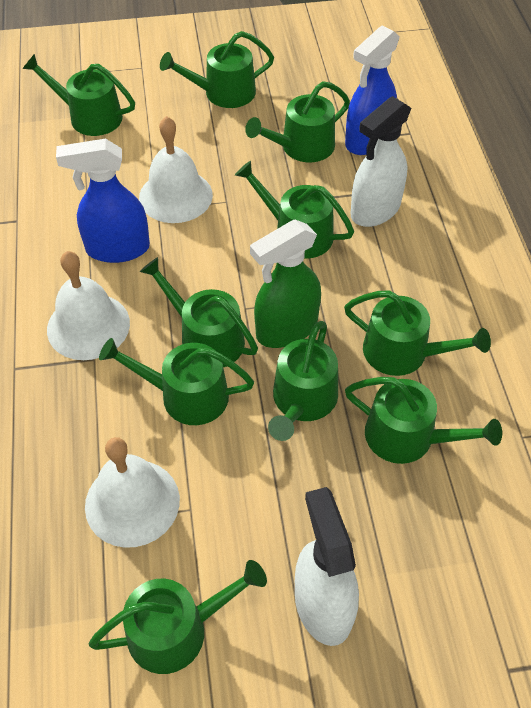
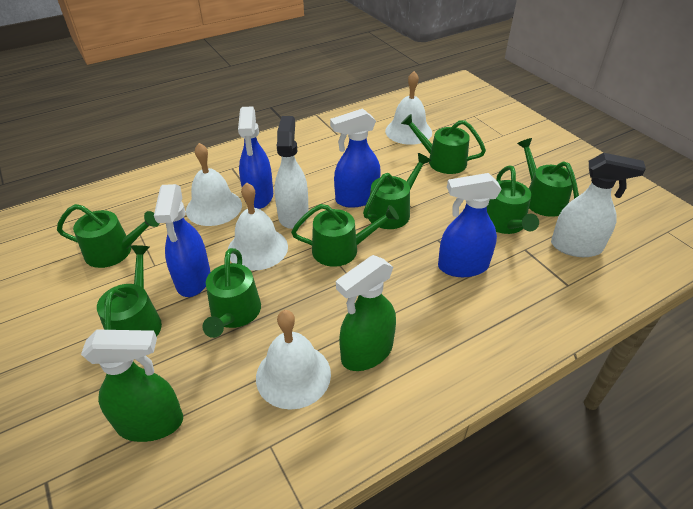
blue spray bottle: 2 -> 4
green spray bottle: 1 -> 2
green watering can: 10 -> 8
white bell: 3 -> 4

